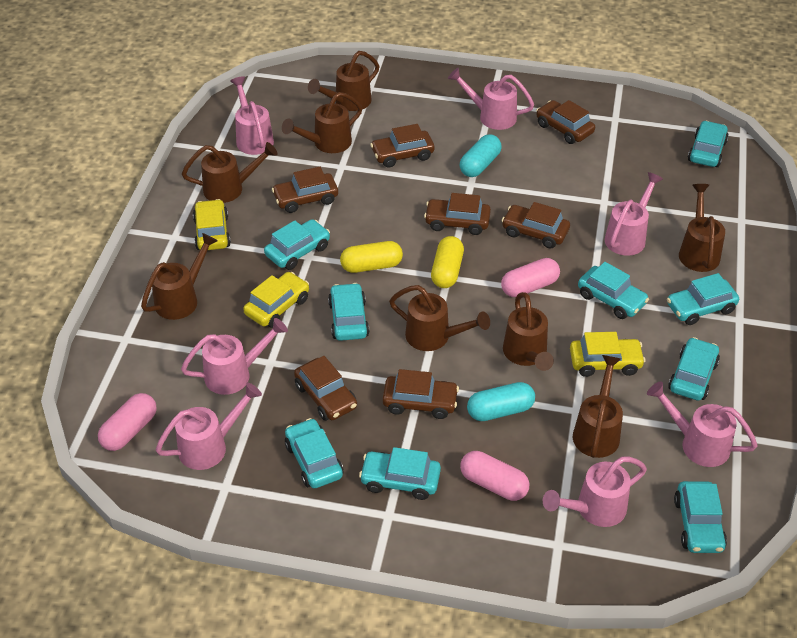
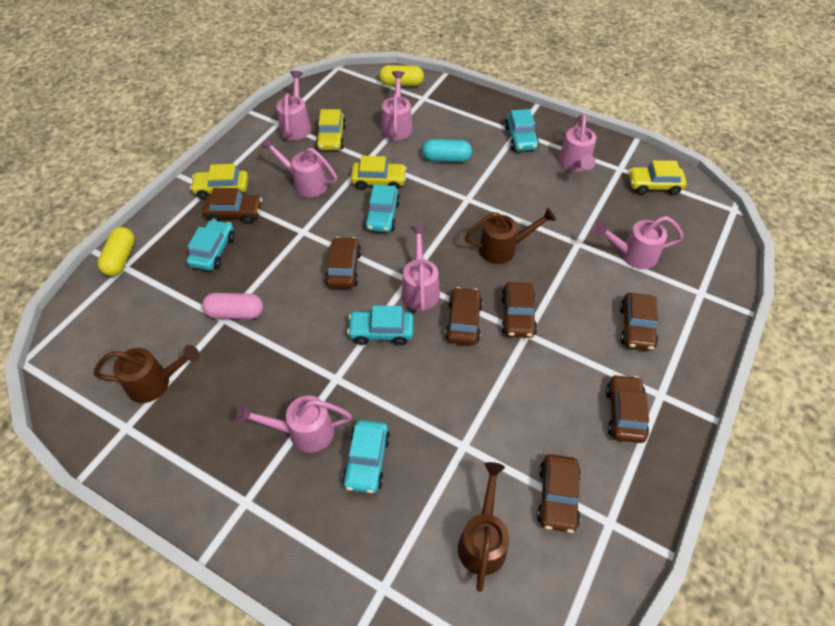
brown watering can: 8 -> 3
pink capsule: 3 -> 1
turquoise capsule: 2 -> 1
turquoise car: 9 -> 5
yellow car: 3 -> 4

